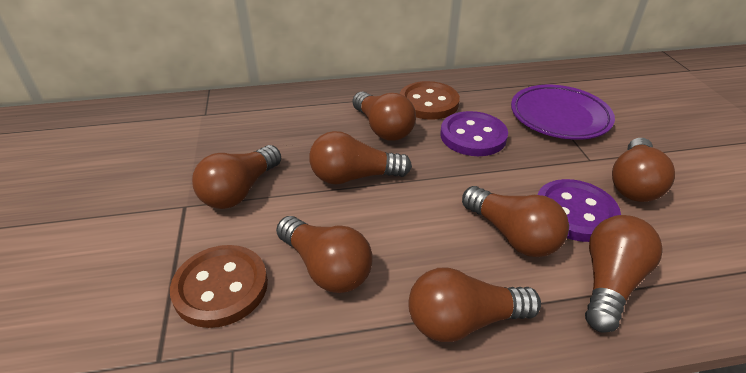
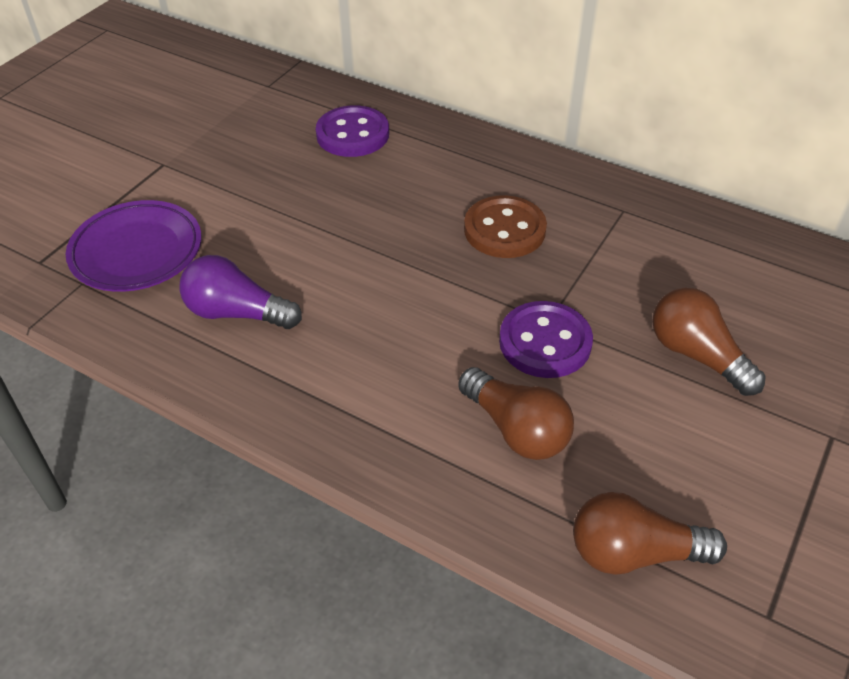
brown button: 2 -> 1
brown light bulb: 8 -> 3
purple light bulb: 0 -> 1

